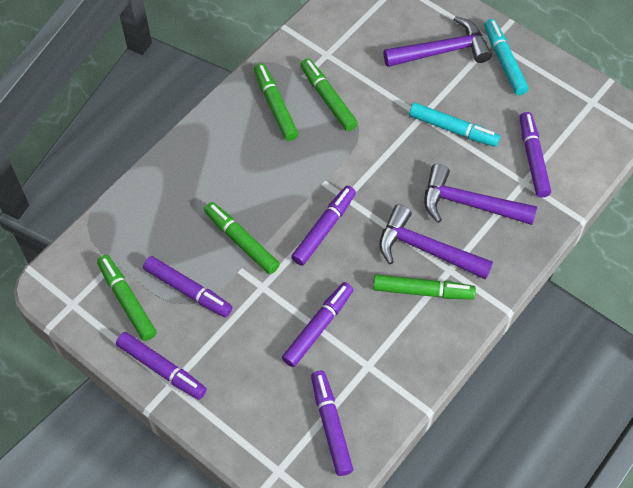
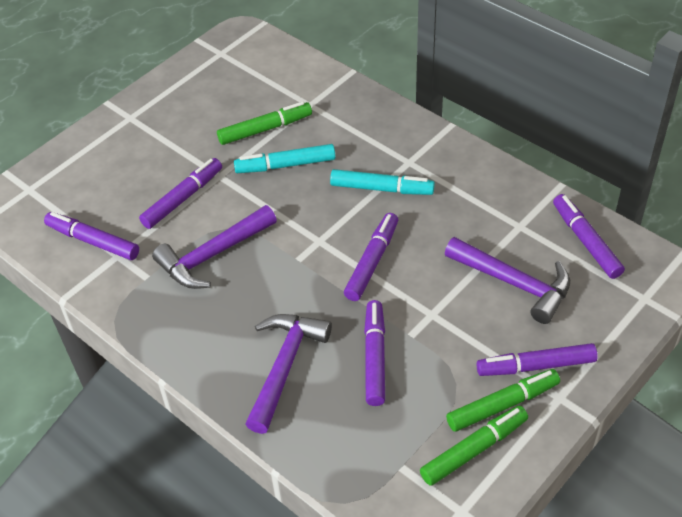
green marker: 5 -> 3

